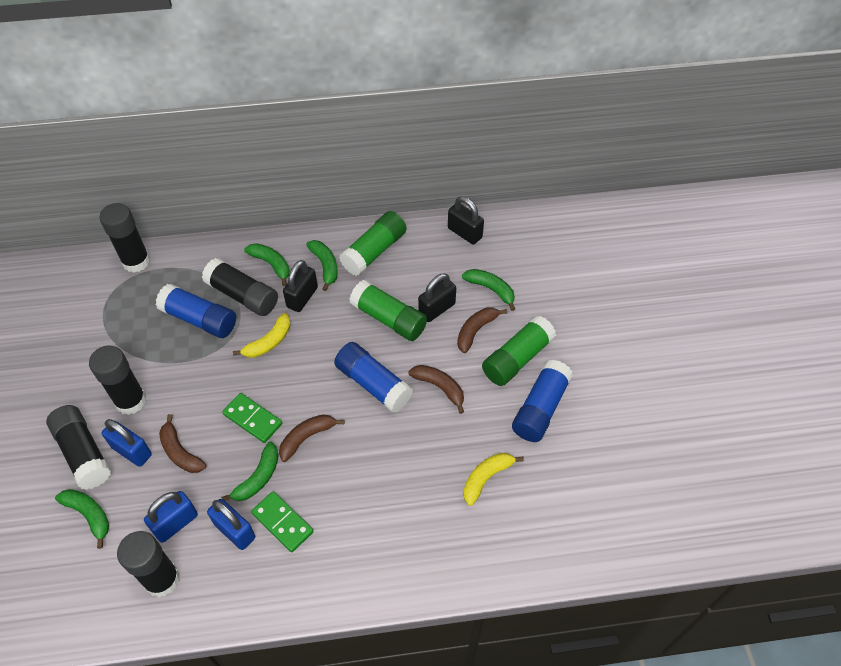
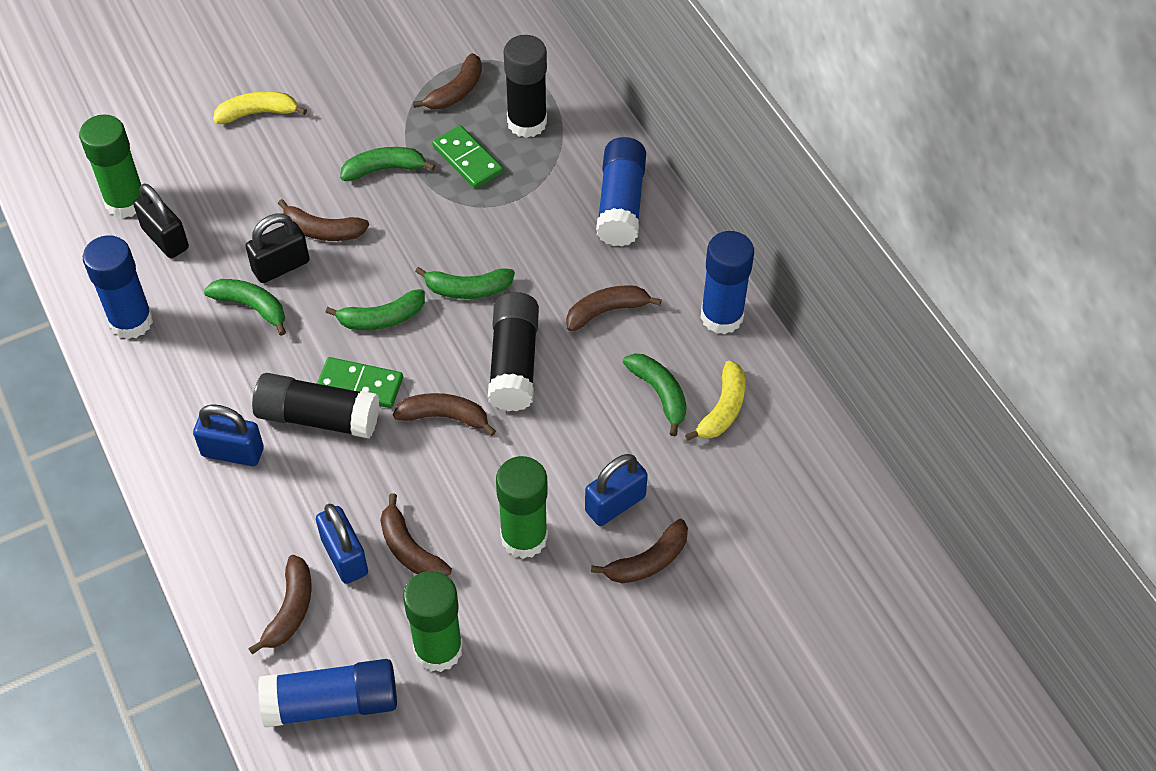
black glue stick: 5 -> 3
black padlock: 3 -> 2
blue glue stick: 3 -> 4
brown banana: 4 -> 7

